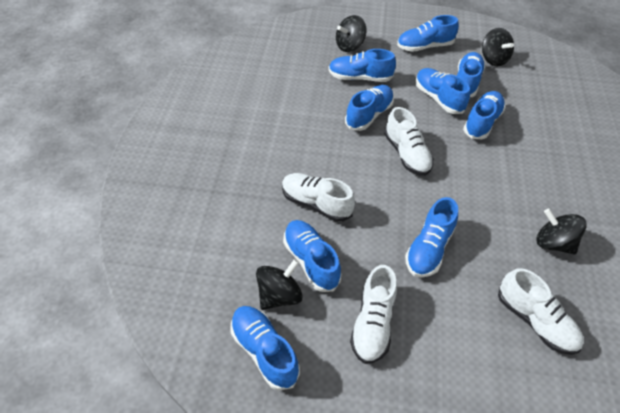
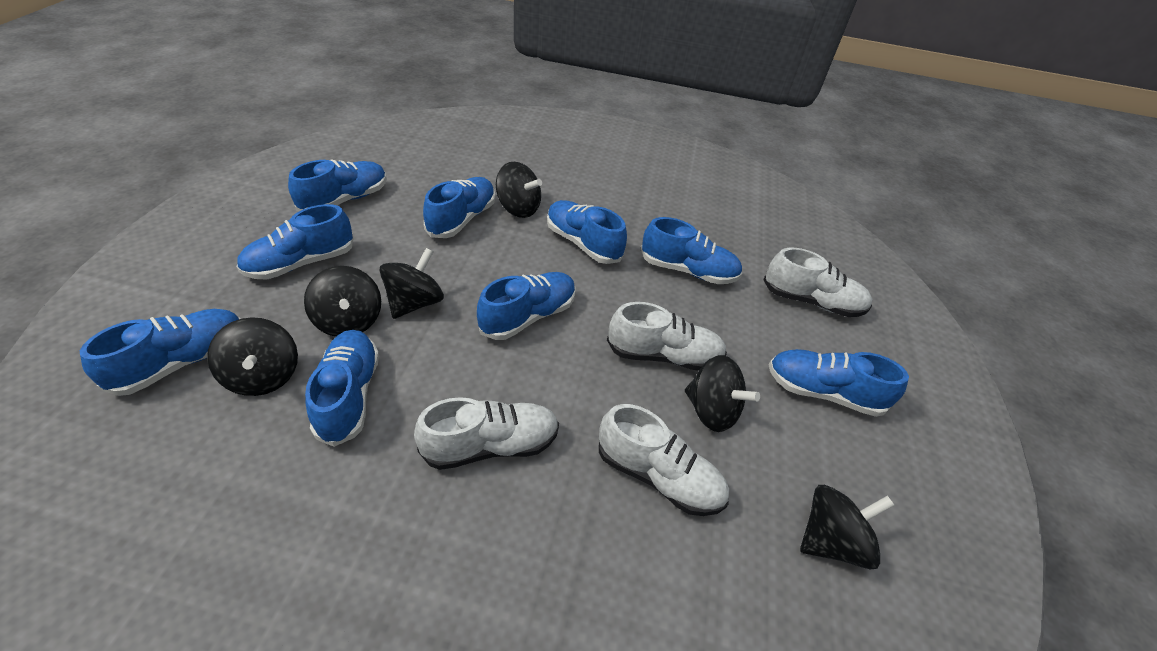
black spinning top: 4 -> 6

